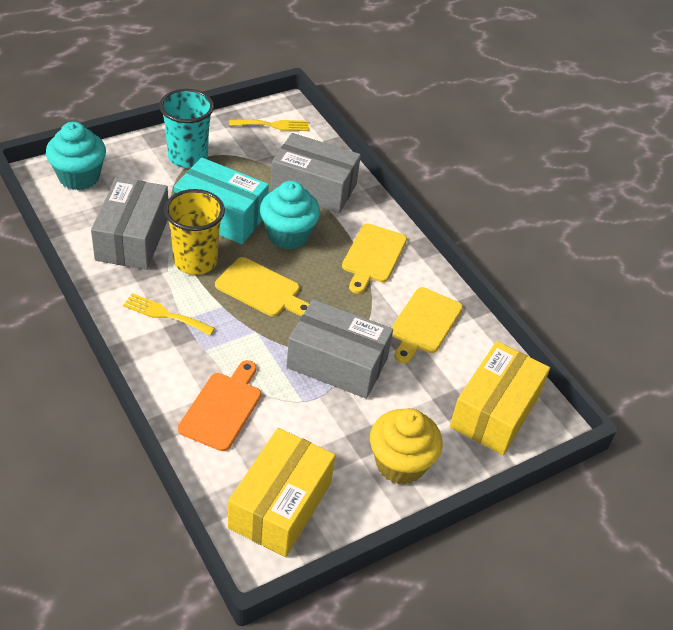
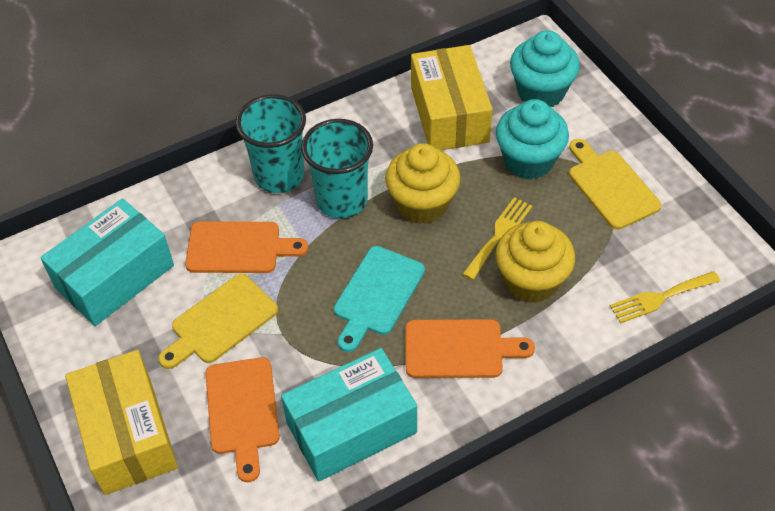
grey box: 3 -> 0
orange cutting board: 1 -> 3
turquoise box: 1 -> 2
turquoise cup: 1 -> 2
turquoise cutting board: 0 -> 1
yellow cup: 1 -> 0
yellow cupcake: 1 -> 2
yellow cutting board: 3 -> 2

